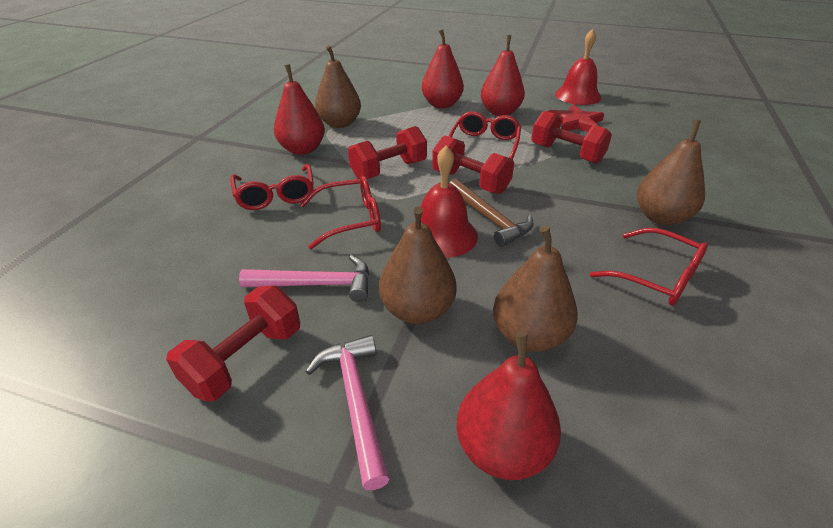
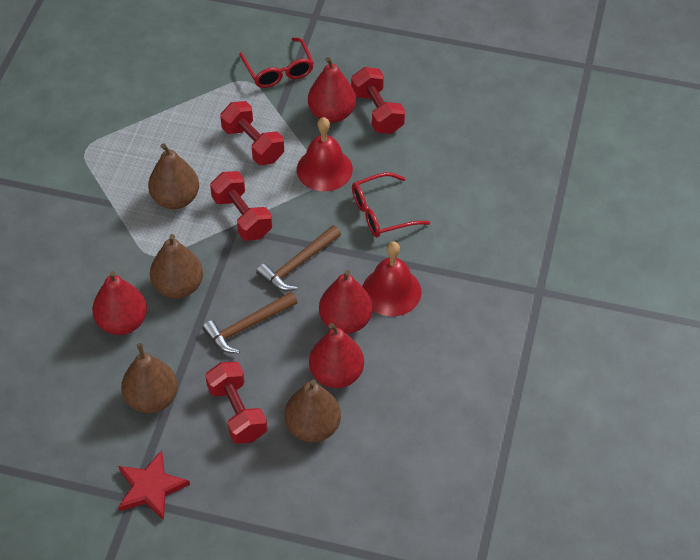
brown hammer: 1 -> 2
pink hammer: 2 -> 0
red glasses: 4 -> 2

